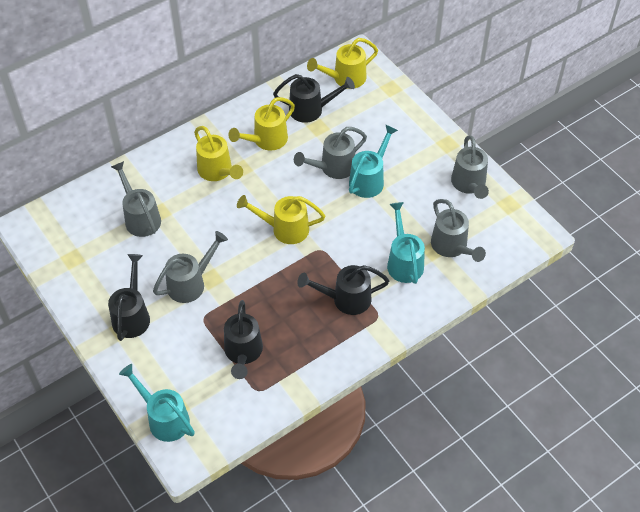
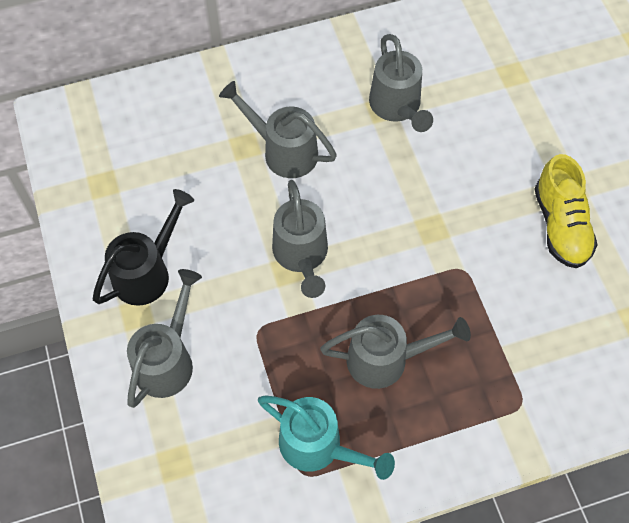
black watering can: 4 -> 1
turquoise watering can: 3 -> 1
yellow shoe: 0 -> 1
yellow watering can: 4 -> 0

